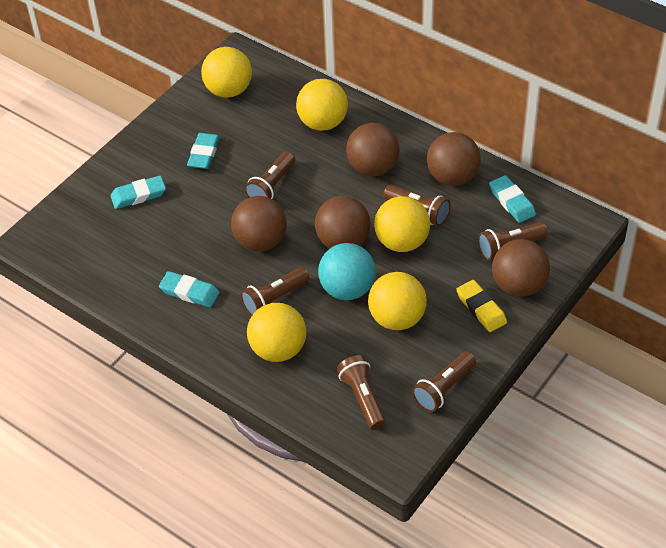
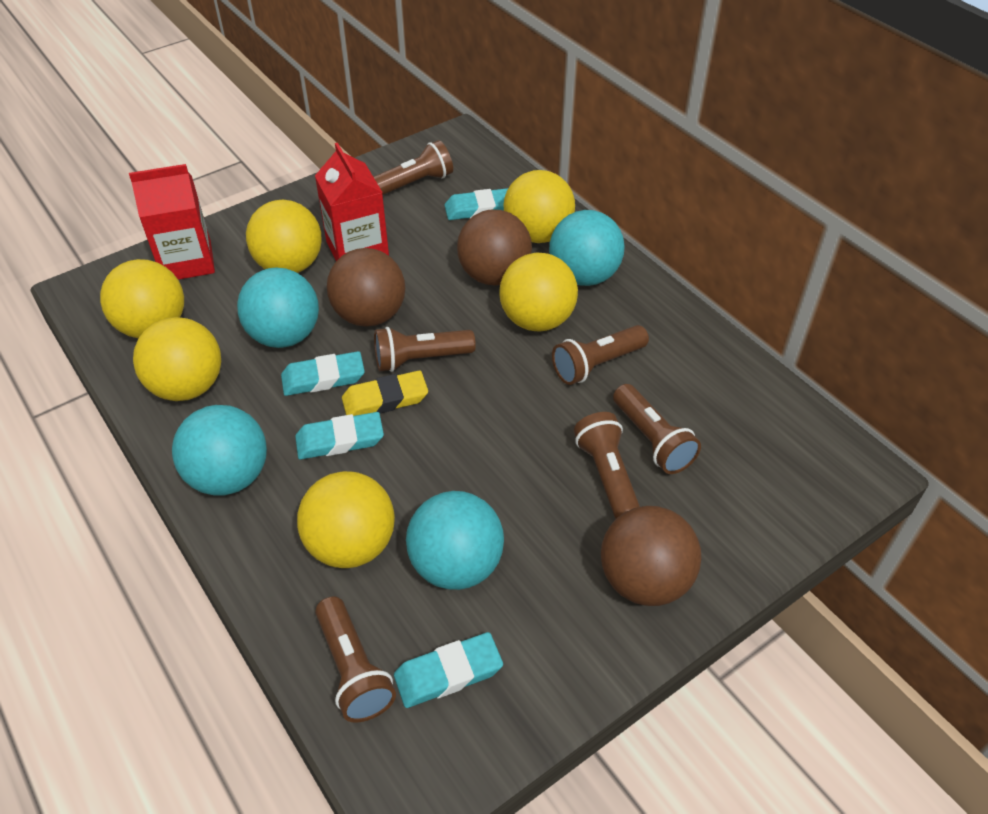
brown ball: 5 -> 3
red carton: 0 -> 2
turquoise ball: 1 -> 4
yellow ball: 5 -> 6

